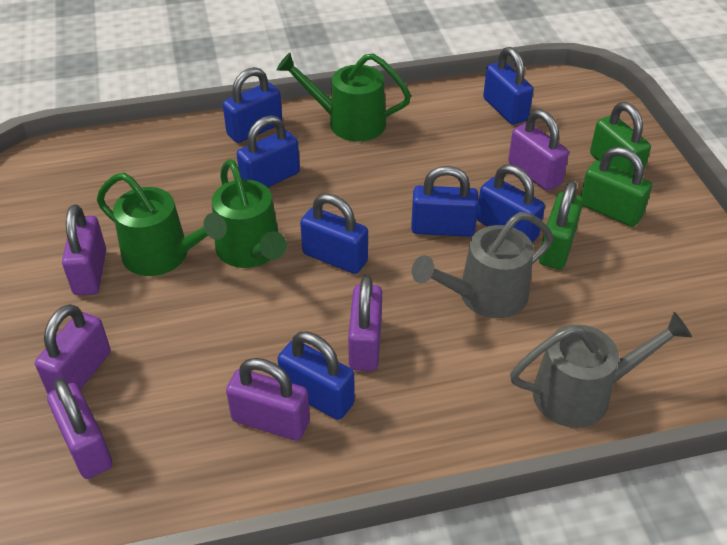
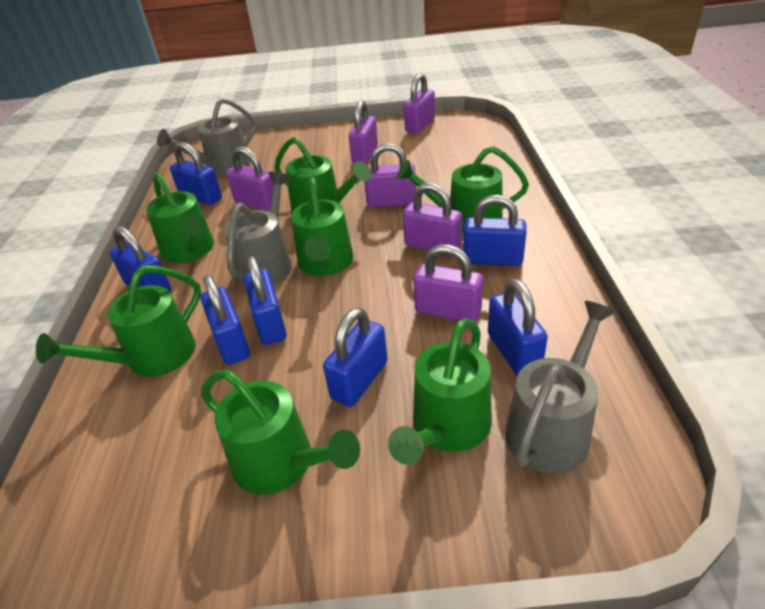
green padlock: 3 -> 0
green watering can: 3 -> 7
grey watering can: 2 -> 3

